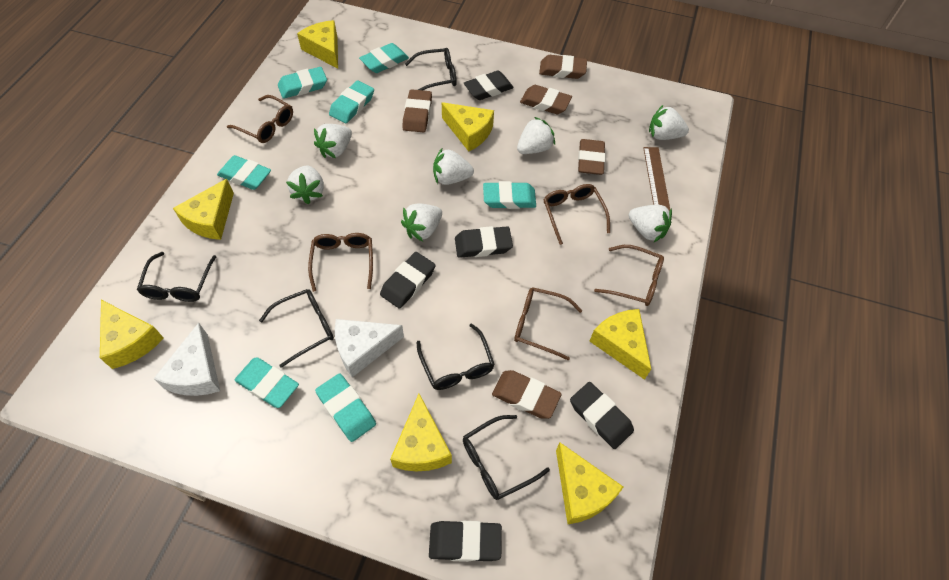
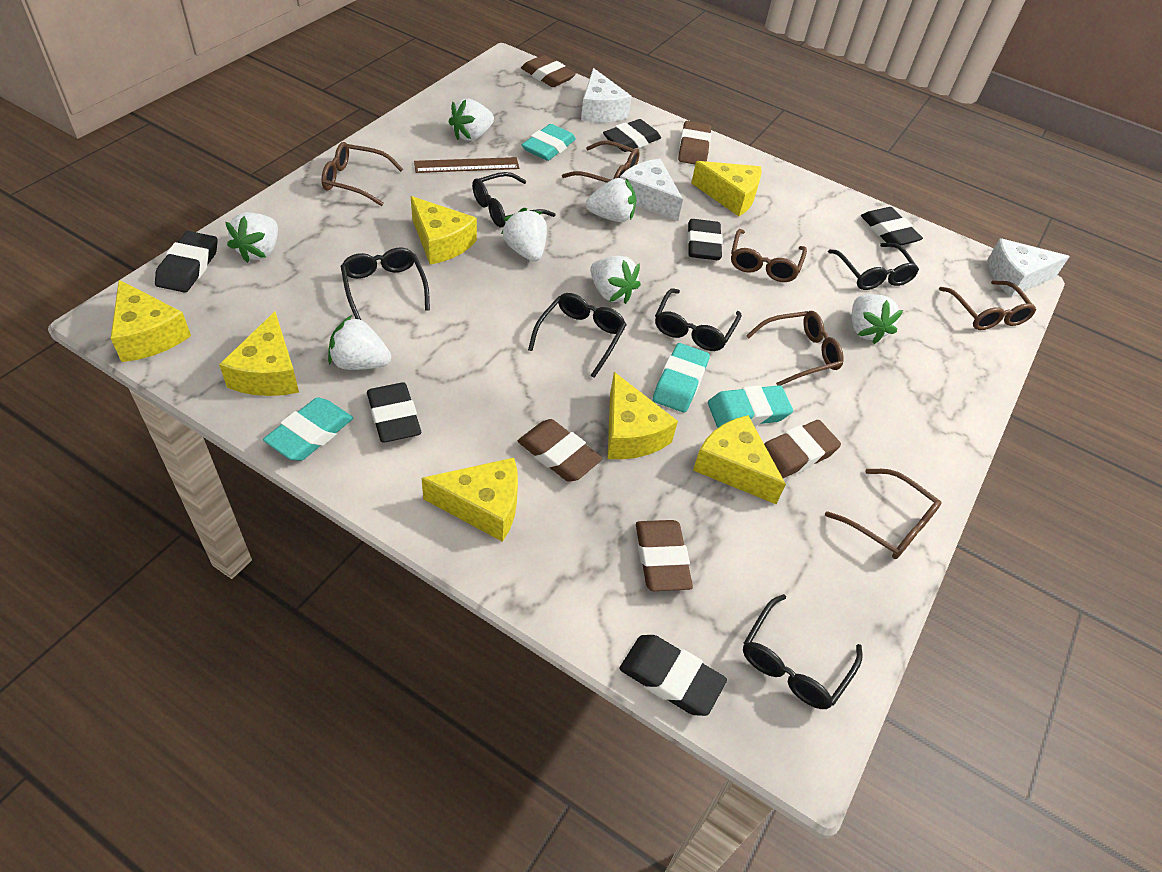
black eraser: 5 -> 6
black glasses: 5 -> 6
brown glasses: 5 -> 6
turquoise eraser: 7 -> 4
white cheese: 2 -> 3

